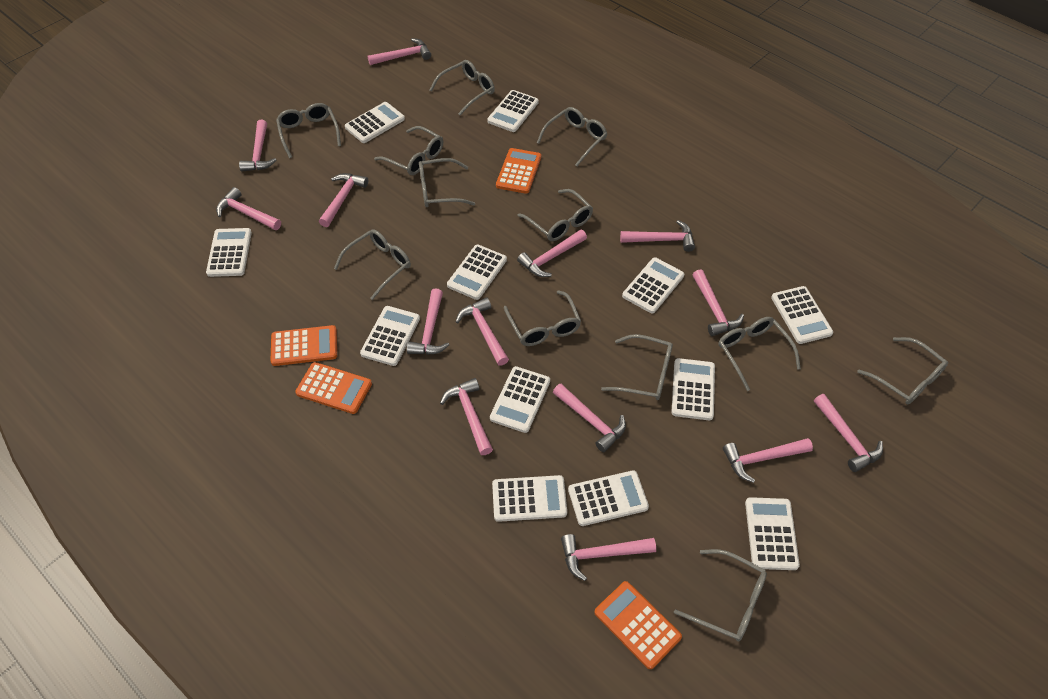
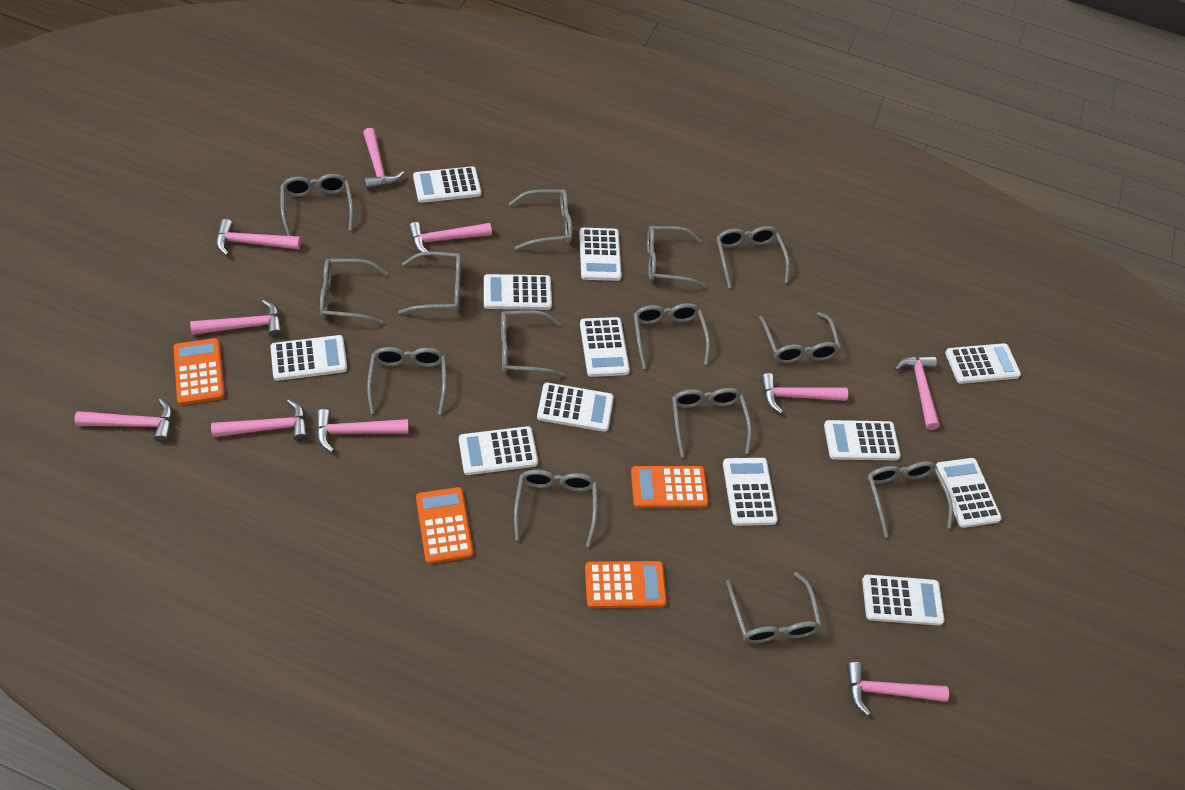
grey glasses: 12 -> 14
pink hammer: 14 -> 10

